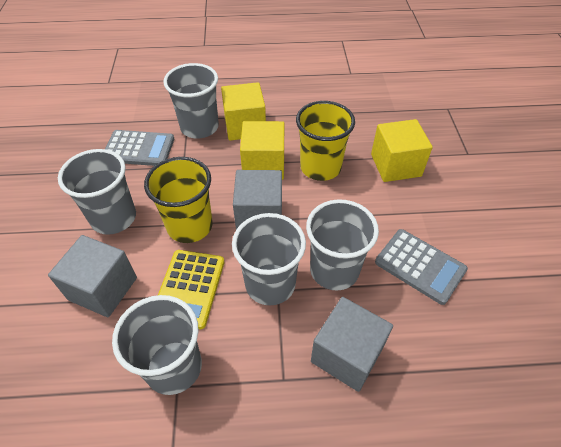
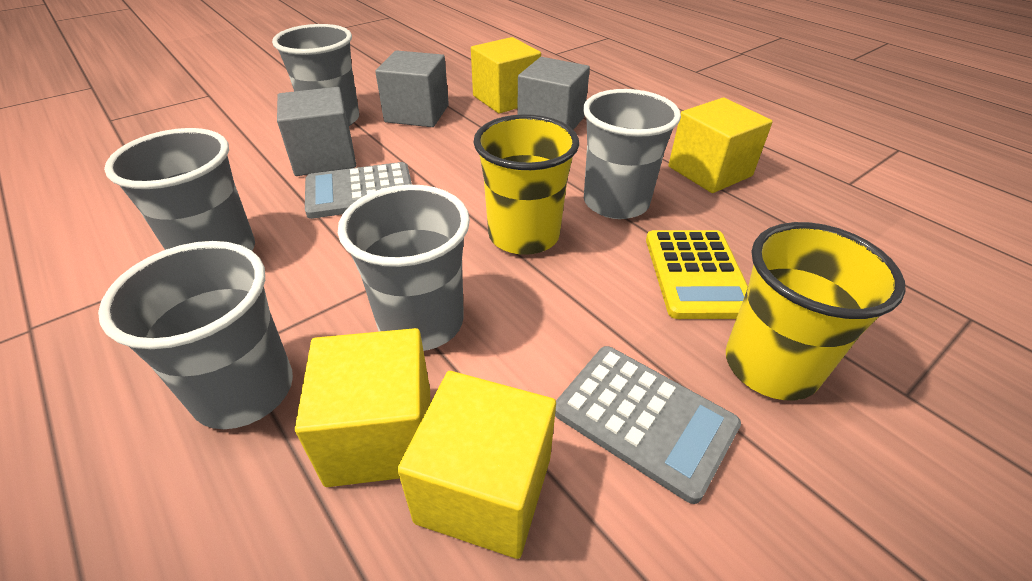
yellow cube: 3 -> 4

